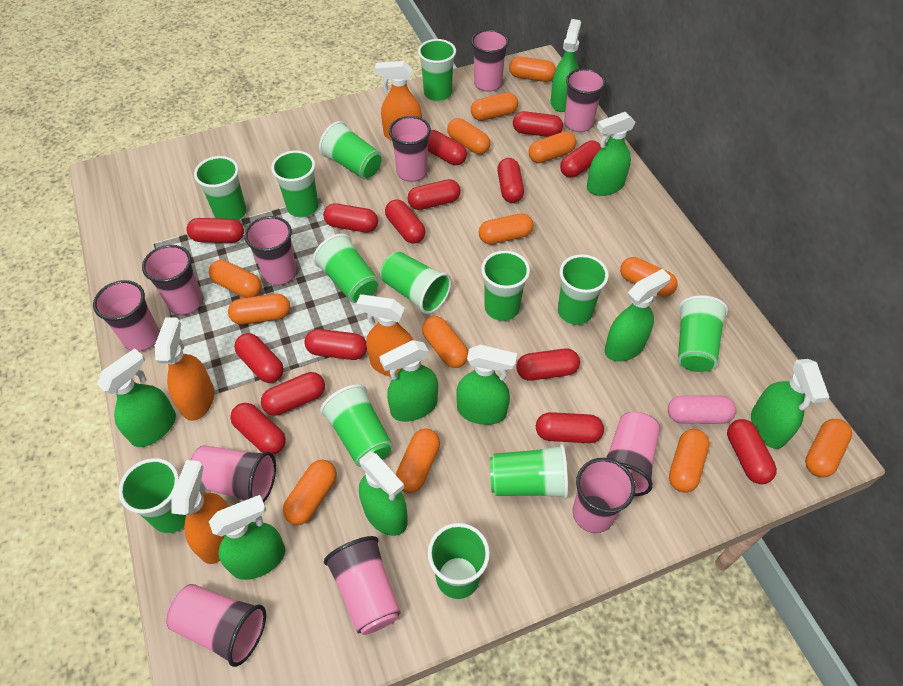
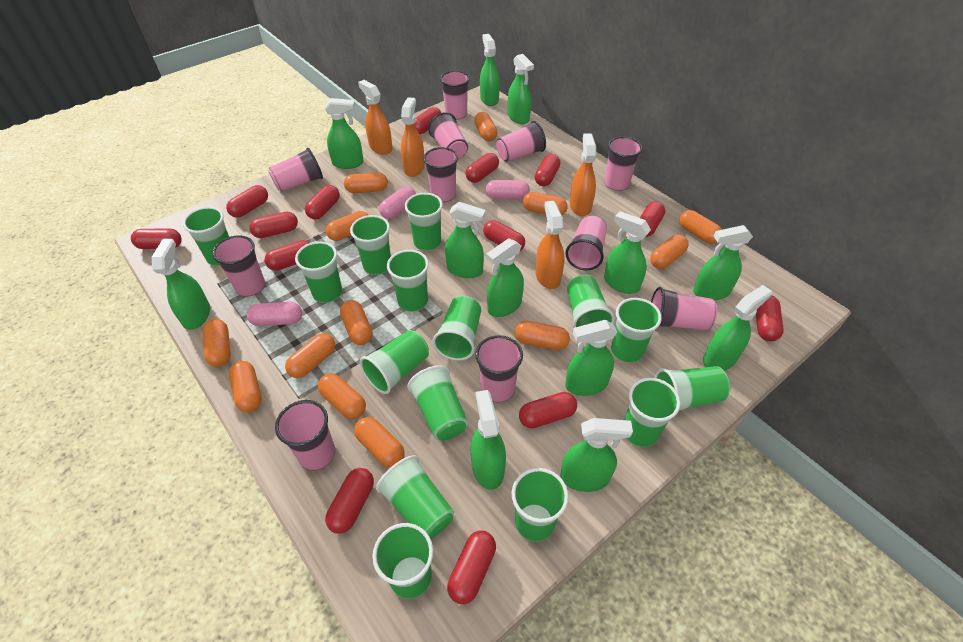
green cup: 13 -> 15
green spray bottle: 9 -> 12
pink capsule: 1 -> 3
red capsule: 15 -> 14

